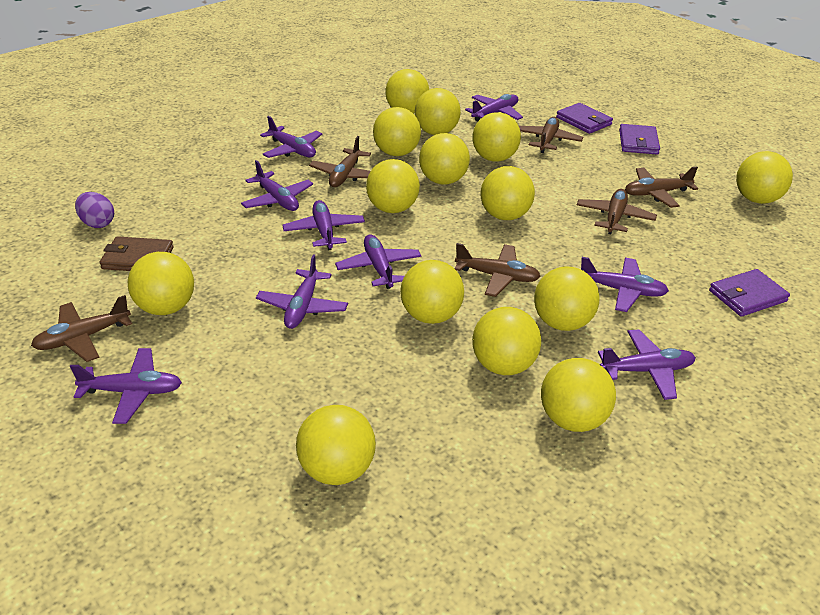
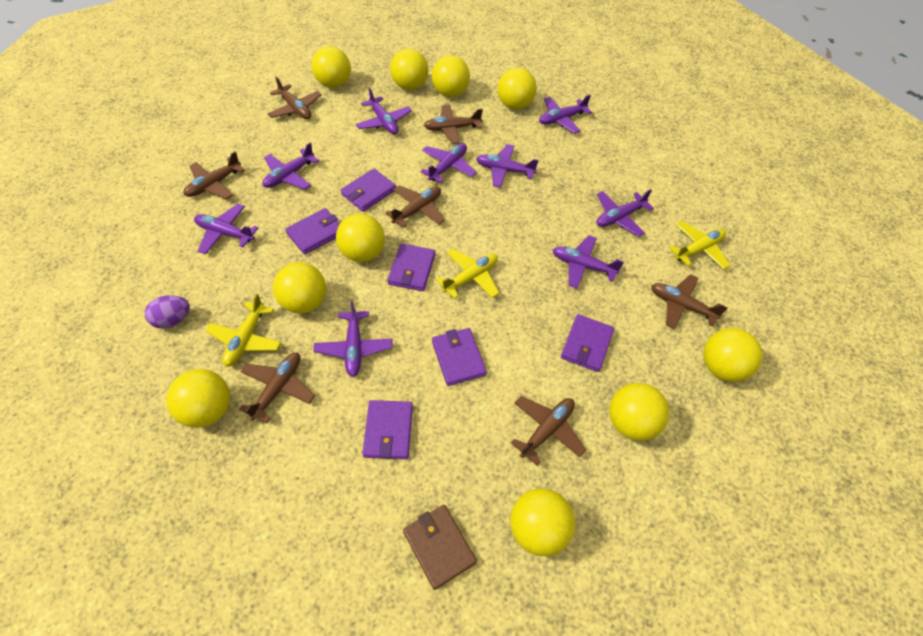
brown plane: 6 -> 7
purple wallet: 3 -> 6
yellow ball: 14 -> 10
yellow plane: 0 -> 3

